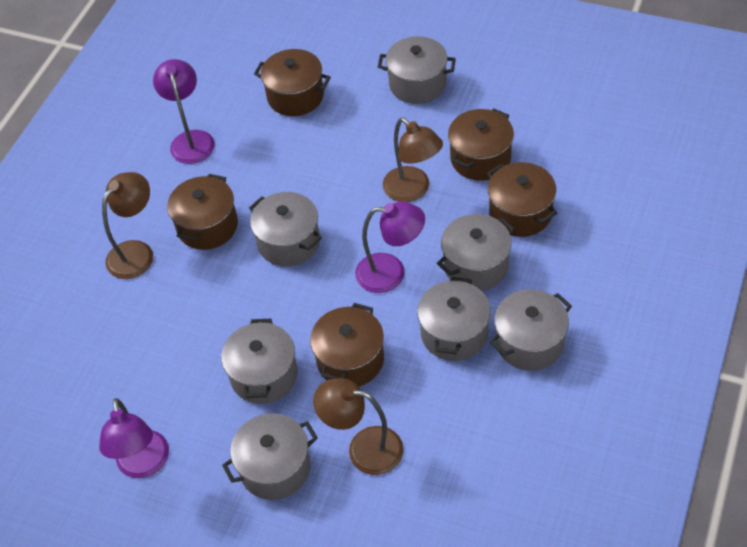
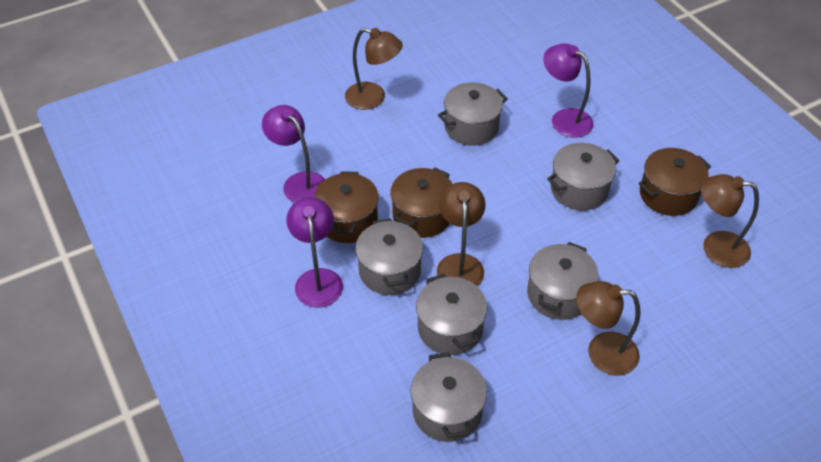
brown lamp: 3 -> 4
brown pot: 5 -> 3
grey pot: 7 -> 6

